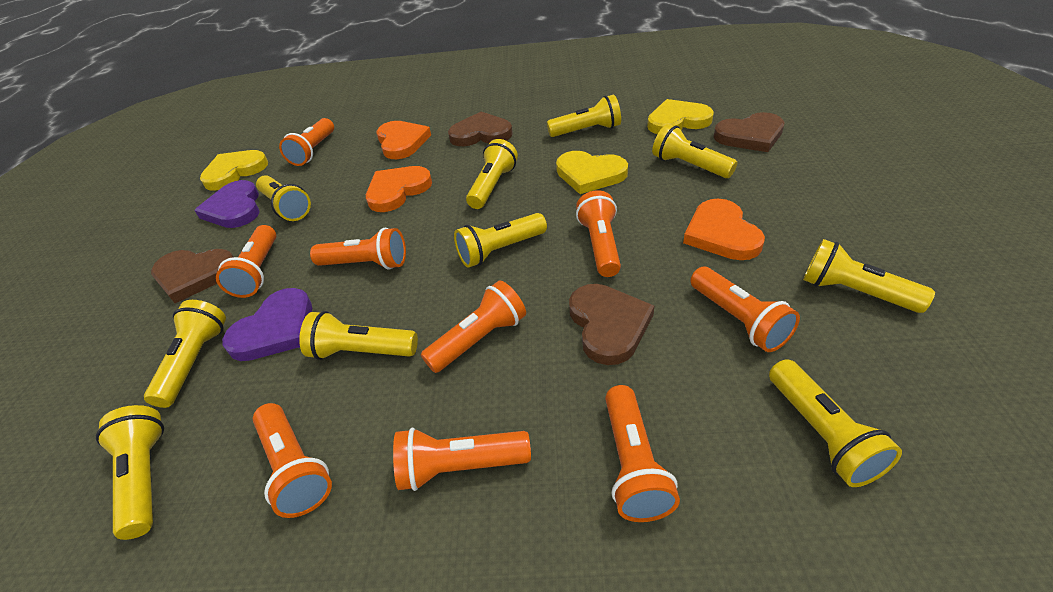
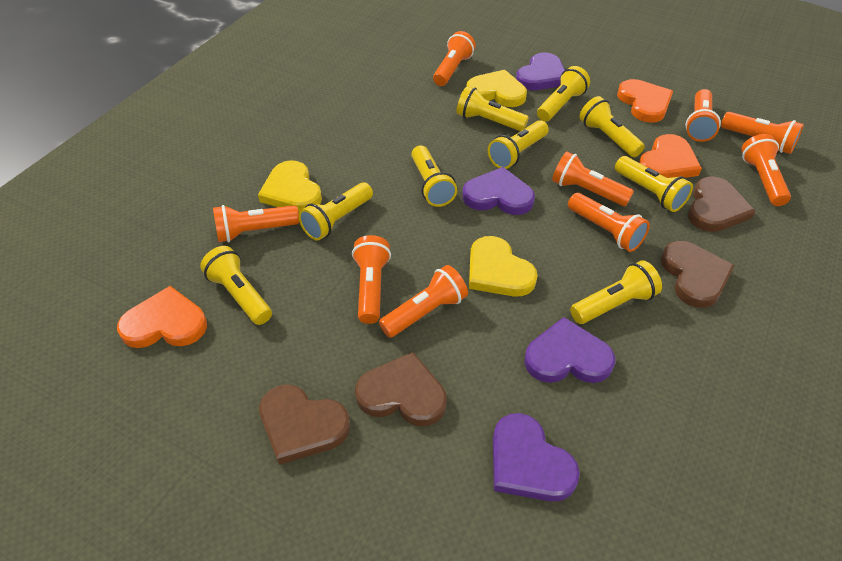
purple heart: 2 -> 4
yellow flashlight: 10 -> 9

